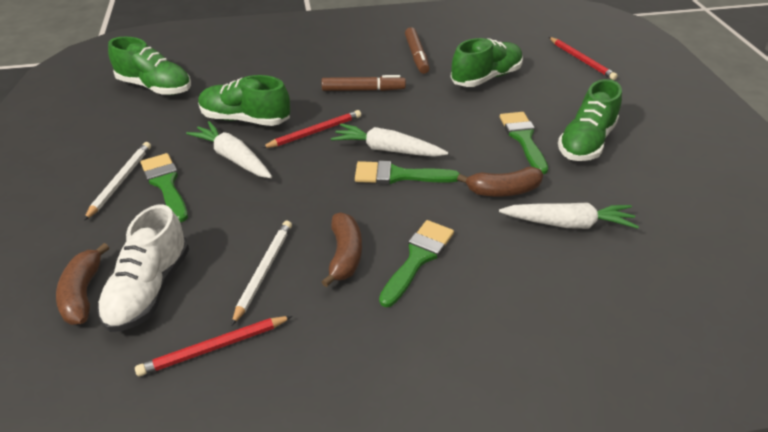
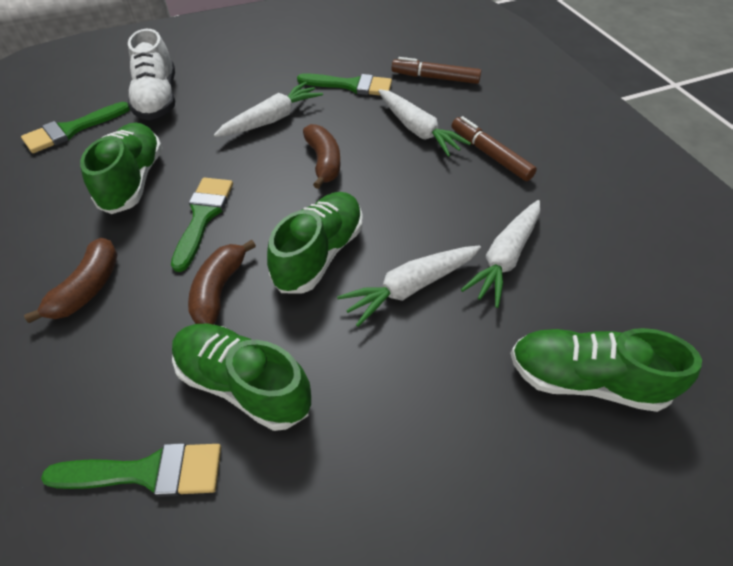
red pencil: 3 -> 0
white carrot: 3 -> 4
white pencil: 2 -> 0

